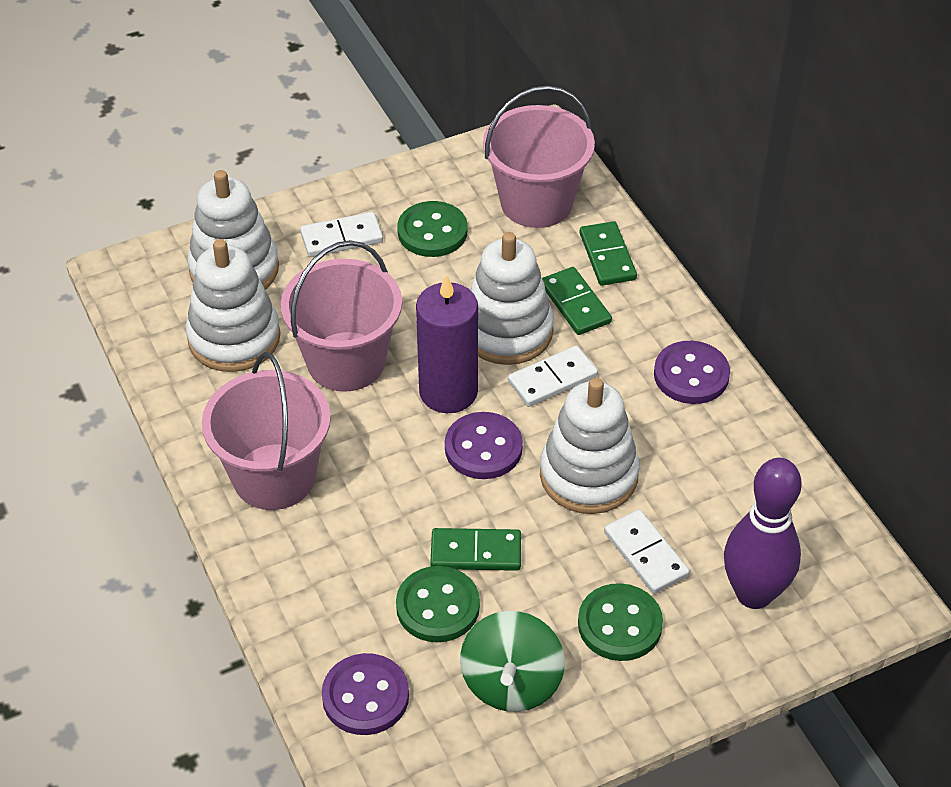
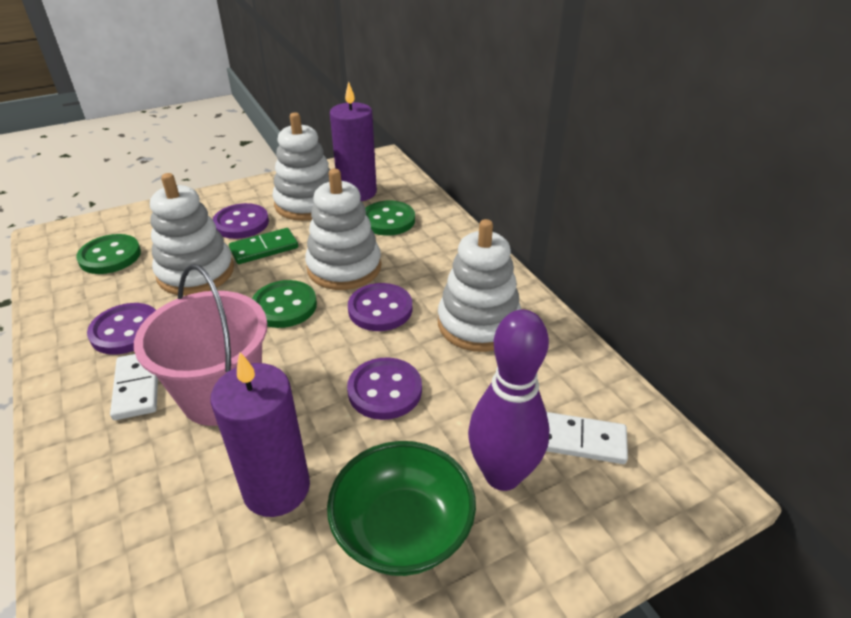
green bowl: 0 -> 1
green domino: 3 -> 1
green spinning top: 1 -> 0
pink bucket: 3 -> 1
purple button: 3 -> 4
purple candle: 1 -> 2
white domino: 3 -> 2

